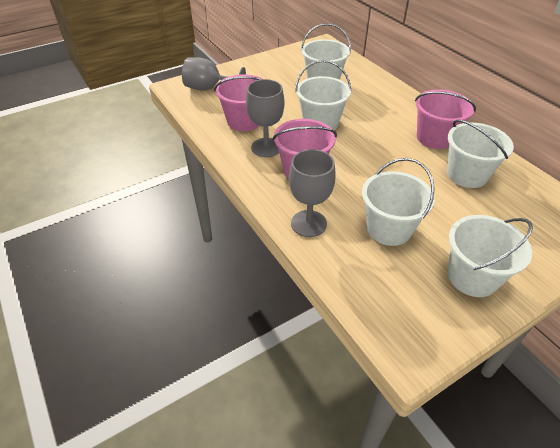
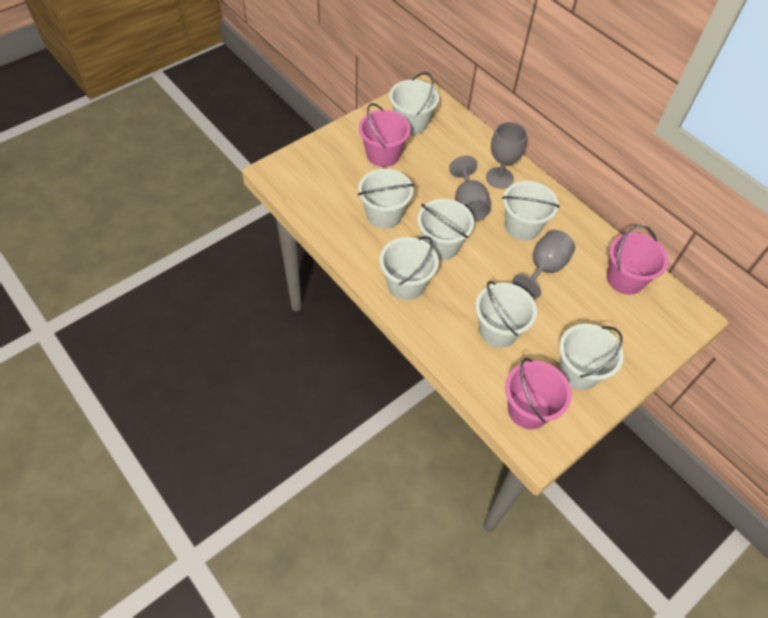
white bucket: 5 -> 7

